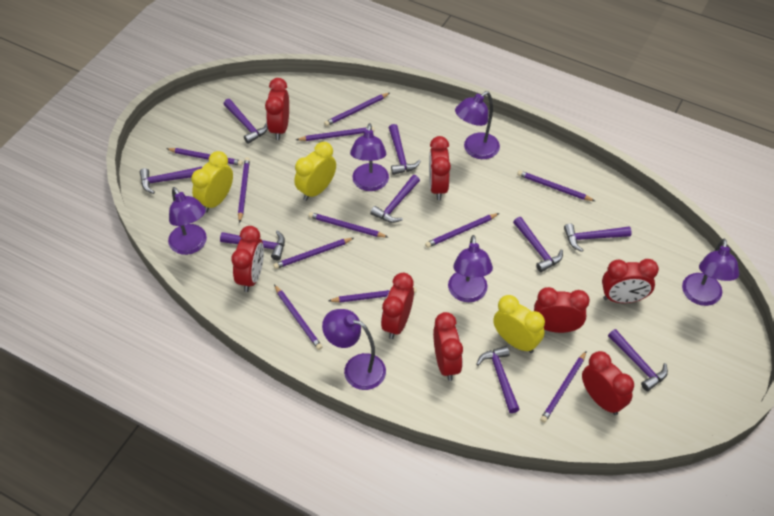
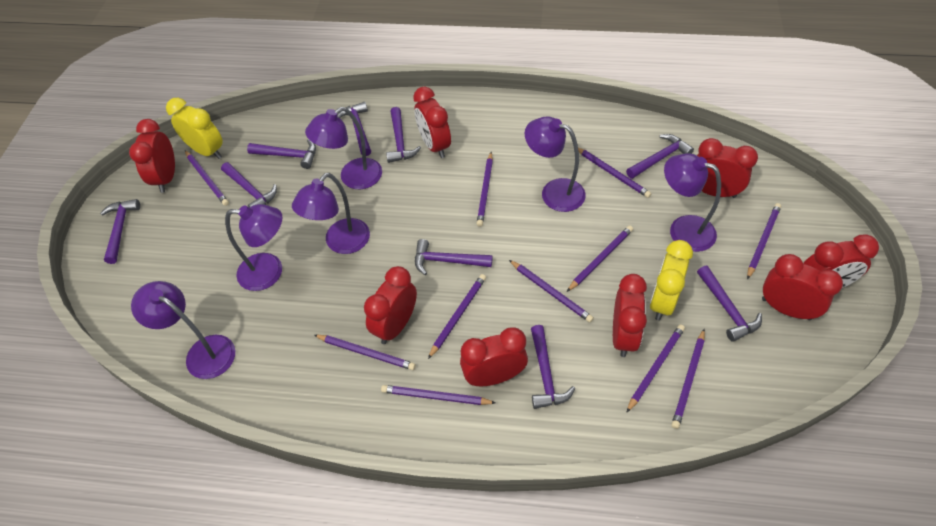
yellow clock: 3 -> 2

